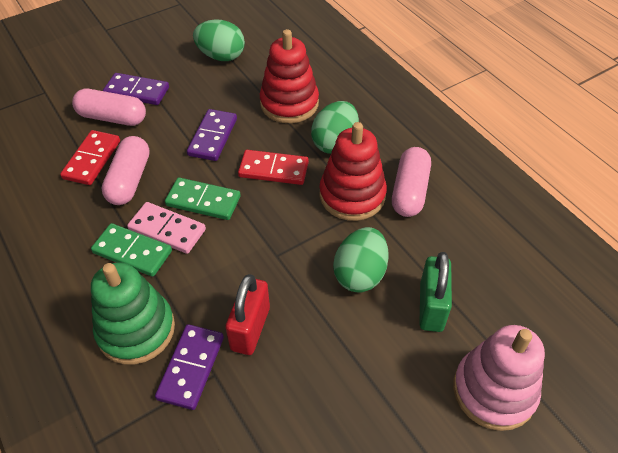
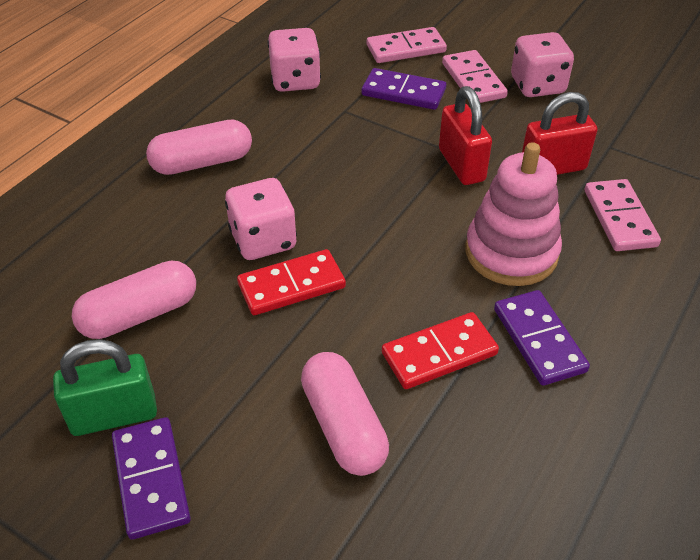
green domino: 2 -> 0
green egg: 3 -> 0
green stacking toy: 1 -> 0
pink dice: 0 -> 3
pink domino: 1 -> 3
red padlock: 1 -> 2
red stacking toy: 2 -> 0

